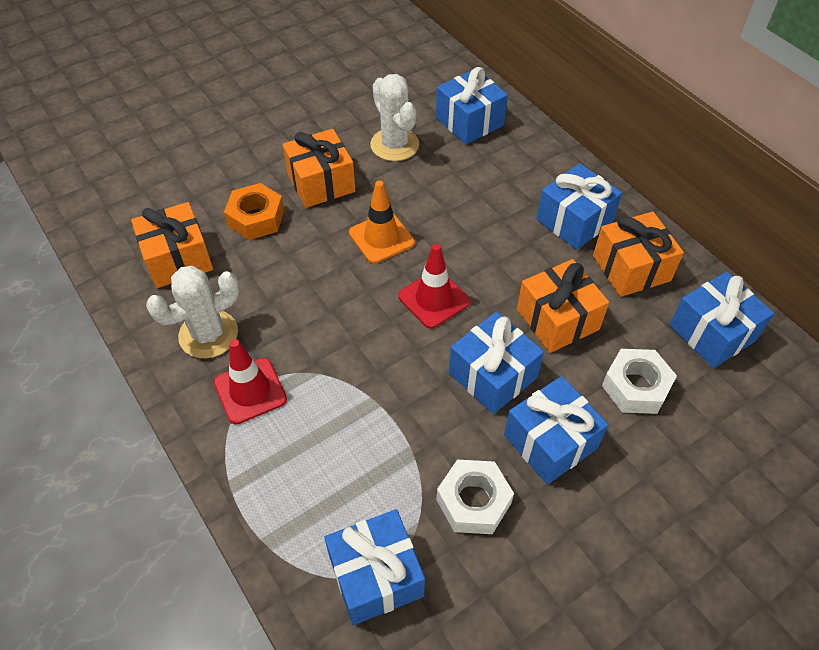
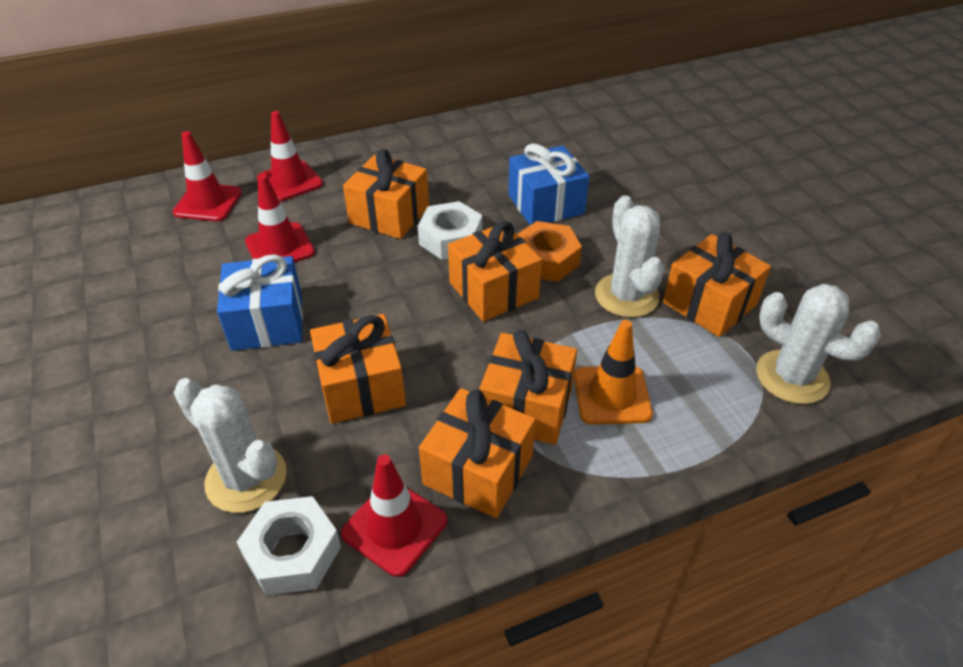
blue gift: 6 -> 2
orange gift: 4 -> 6
red traffic cone: 2 -> 4
white cactus: 2 -> 3

